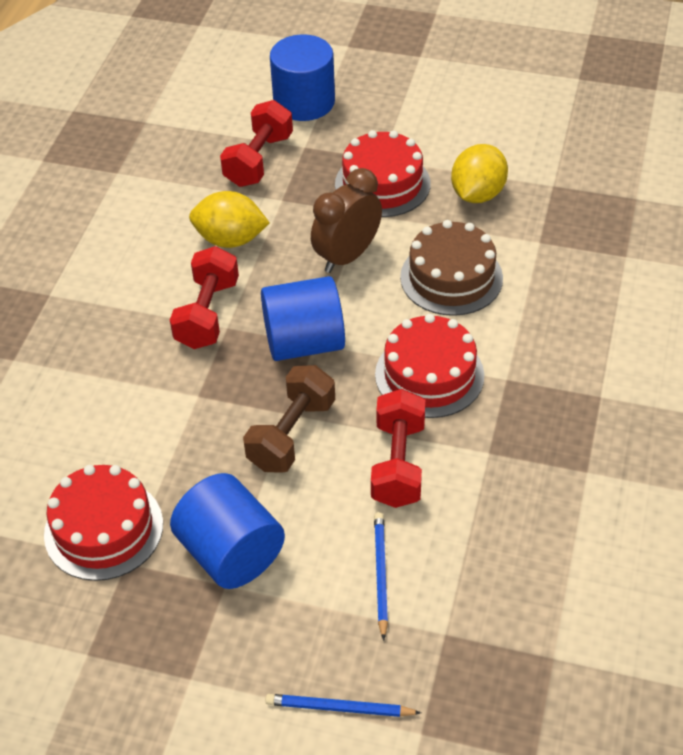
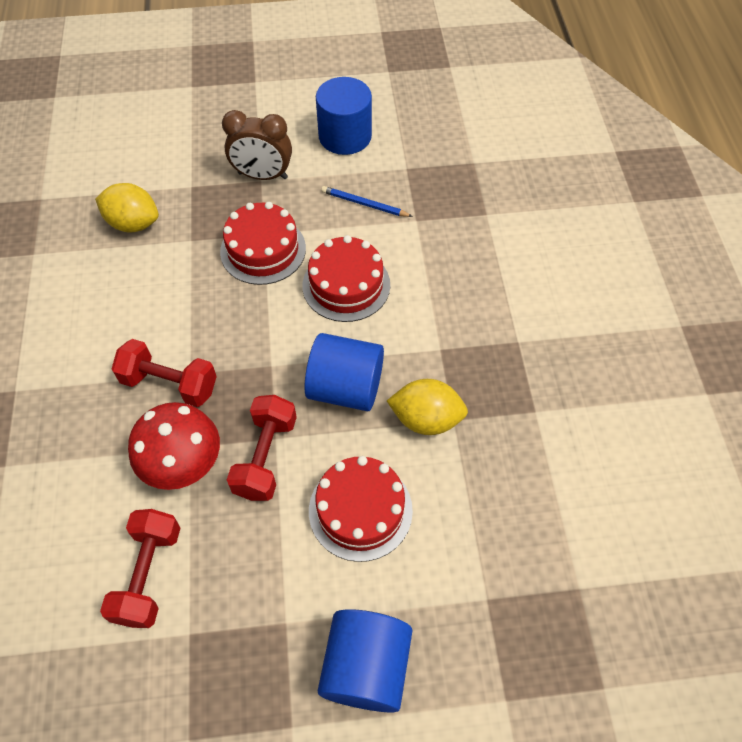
blue pencil: 2 -> 1
brown cake: 1 -> 0
brown dumbbell: 1 -> 0
red mushroom: 0 -> 1

